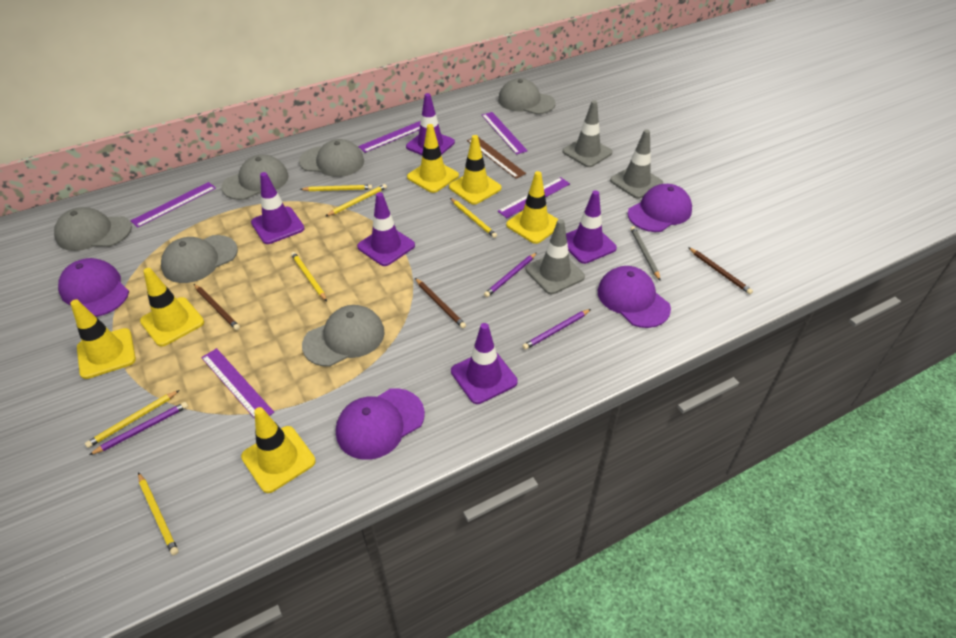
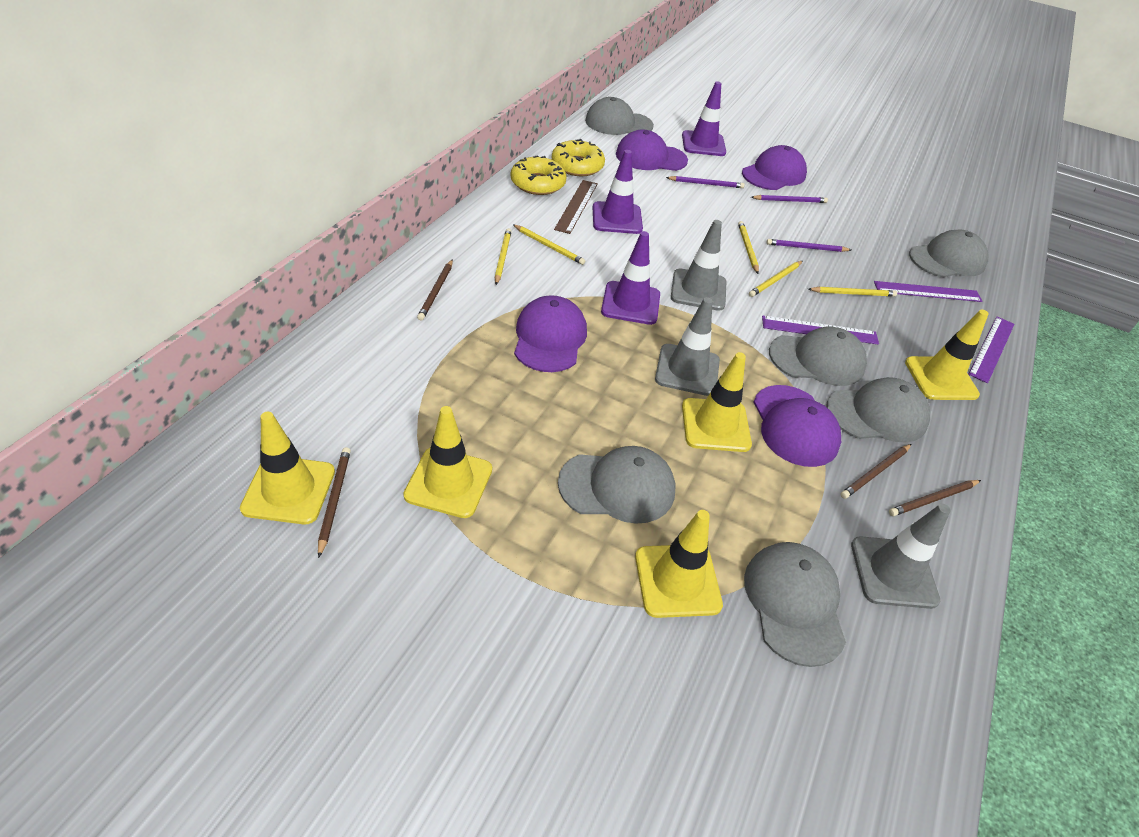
brown pencil: 3 -> 4
grey pencil: 1 -> 0
purple ruler: 5 -> 3
purple traffic cone: 5 -> 3
yellow donut: 0 -> 2
yellow pencil: 6 -> 5
yellow traffic cone: 6 -> 5

